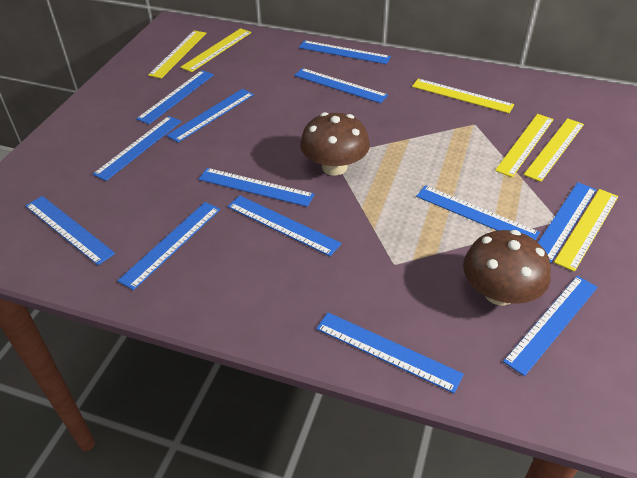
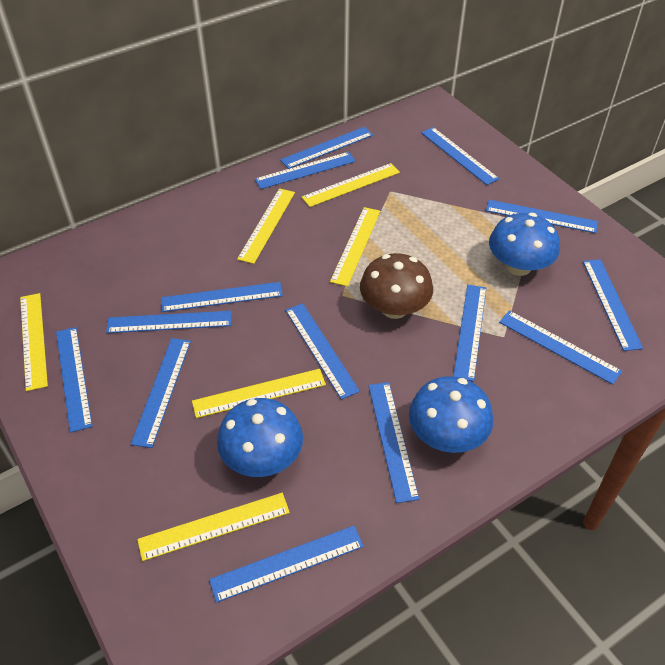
blue mushroom: 0 -> 3
blue ruler: 13 -> 14
brown mushroom: 2 -> 1

